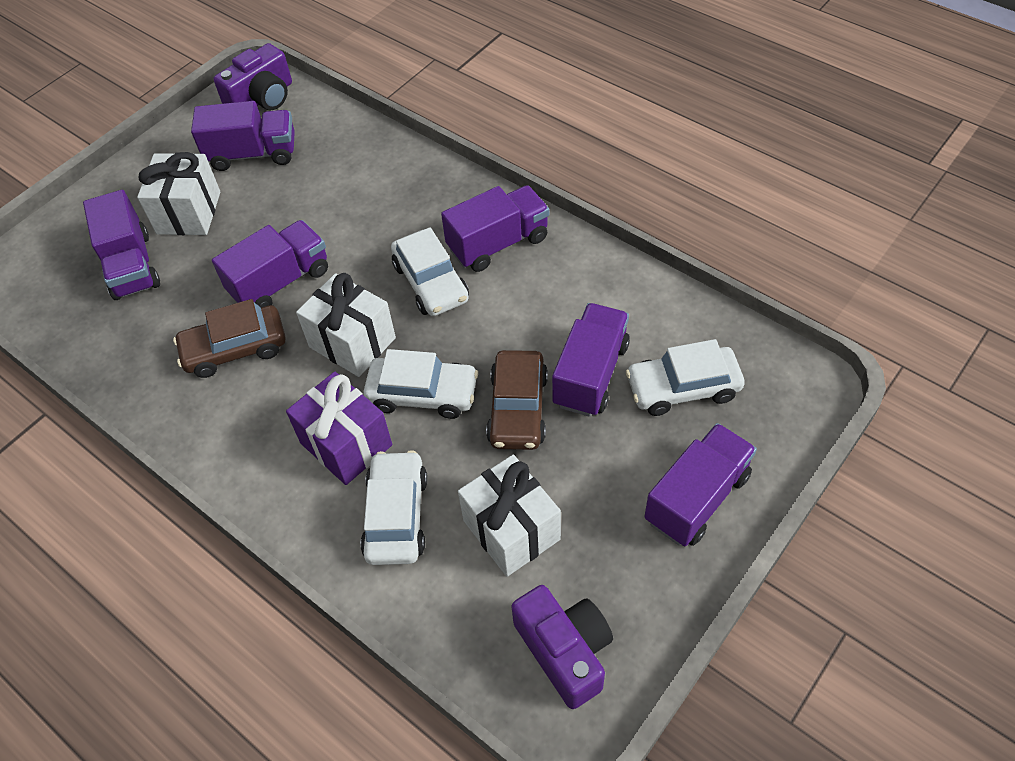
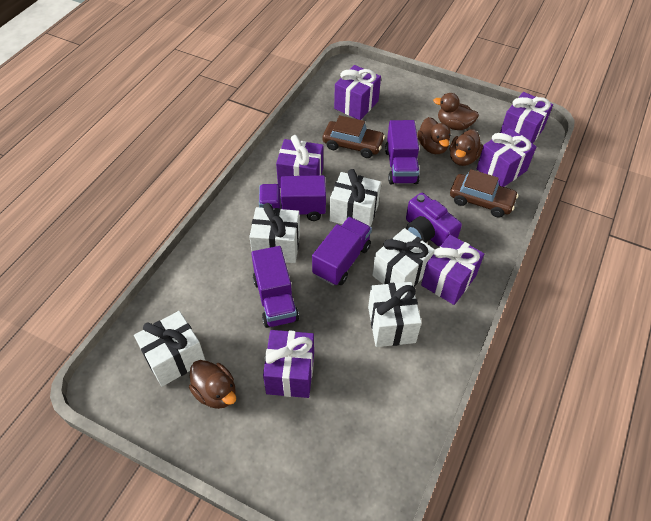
brown duck: 0 -> 4
purple camera: 2 -> 1
purple gift: 1 -> 6
purple truck: 6 -> 4
white car: 4 -> 0
white gift: 3 -> 5

